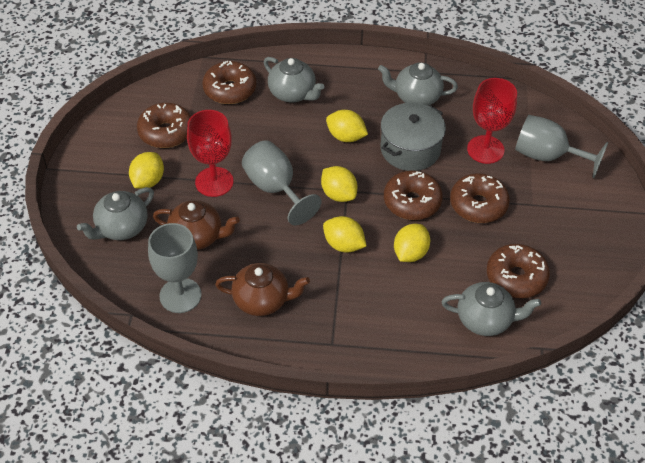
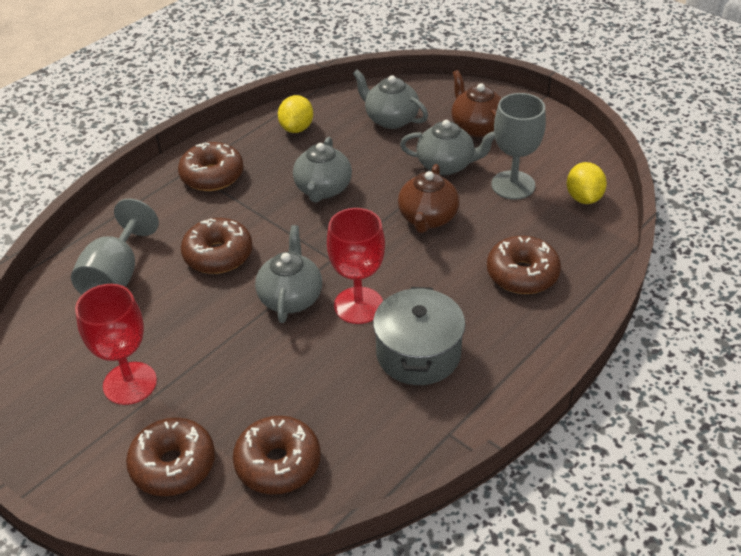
grey goblet: 3 -> 2
yellow lemon: 5 -> 2

